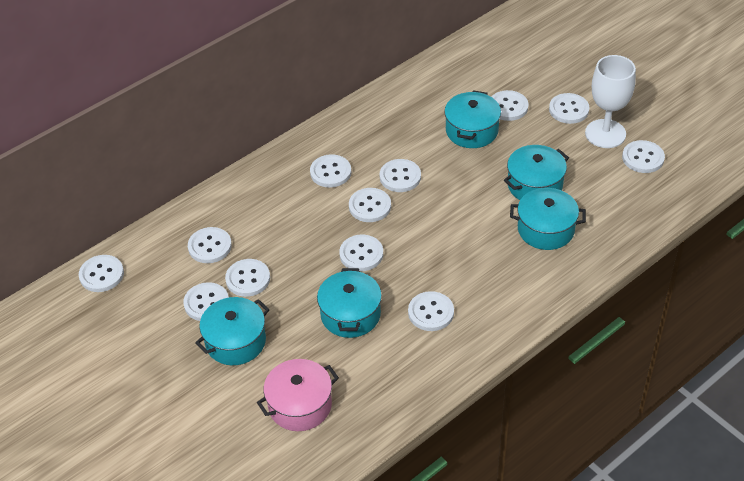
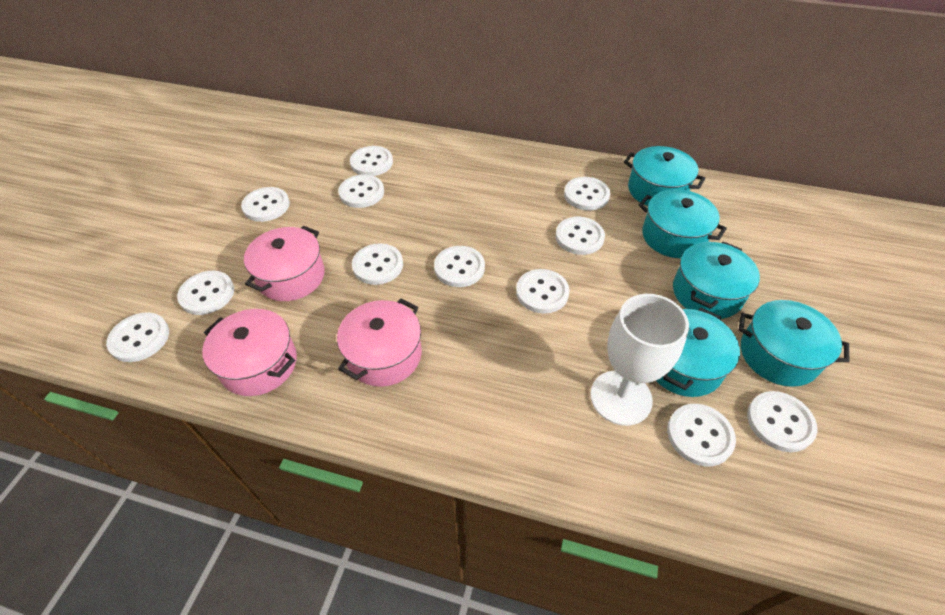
pink pot: 1 -> 3

